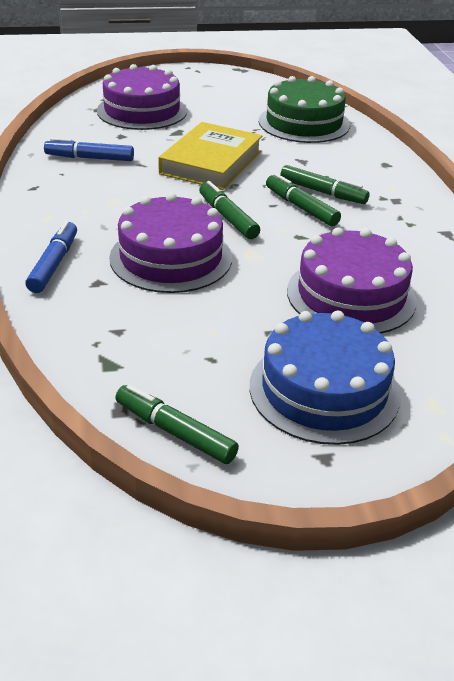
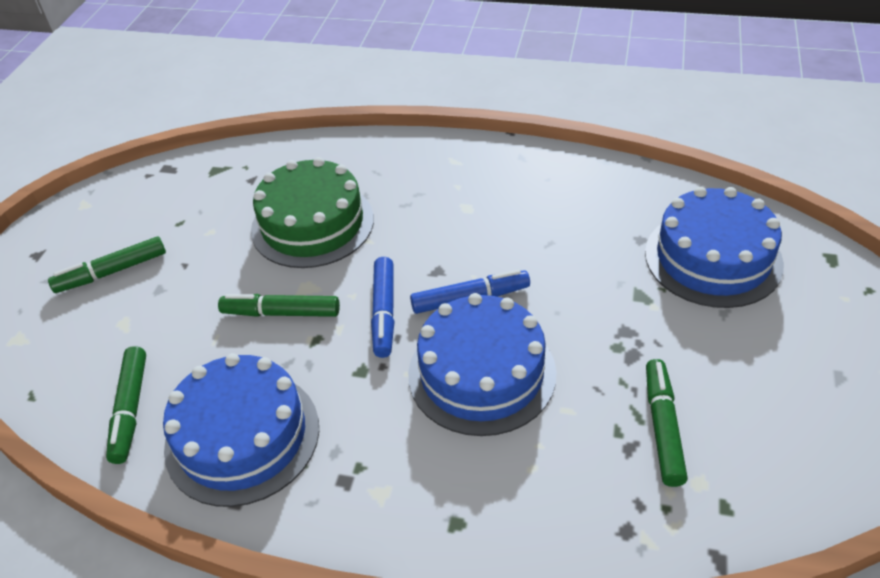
blue cake: 1 -> 3
purple cake: 3 -> 0
yellow book: 1 -> 0

